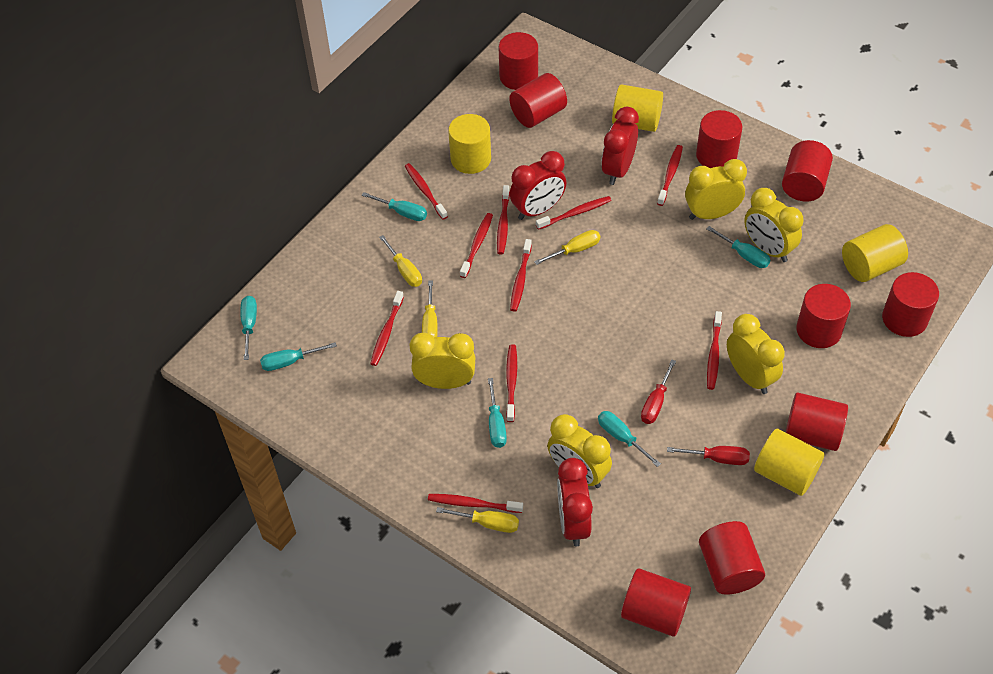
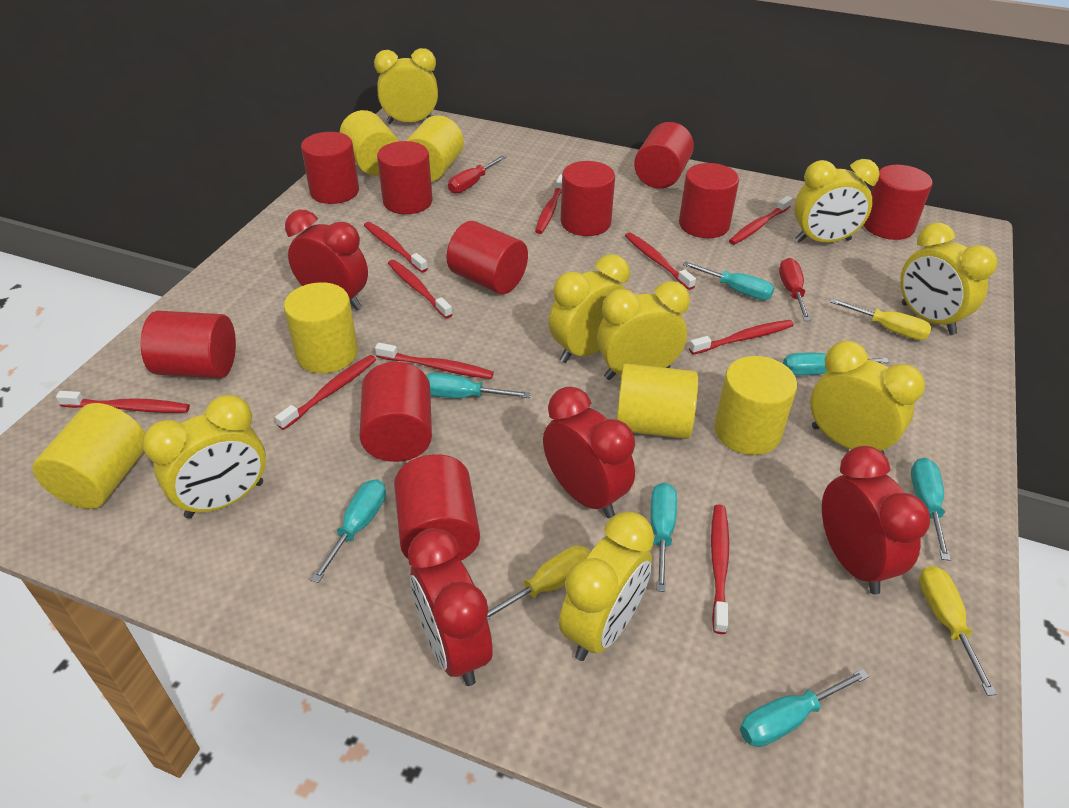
red clock: 3 -> 4
red cylinder: 9 -> 10
turquoise screwdriver: 6 -> 7
yellow clock: 5 -> 8
yellow cylinder: 4 -> 6
yellow screwdriver: 4 -> 3

